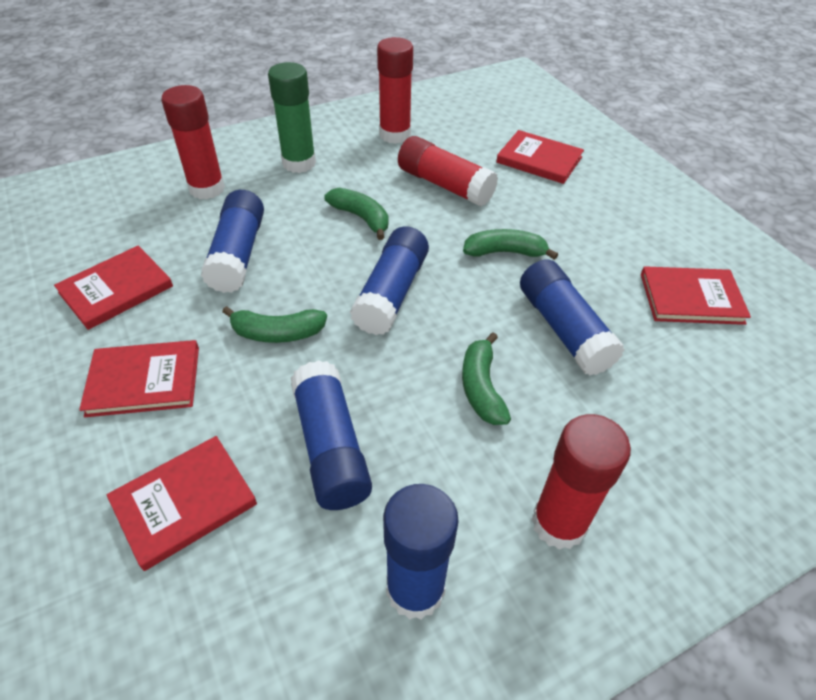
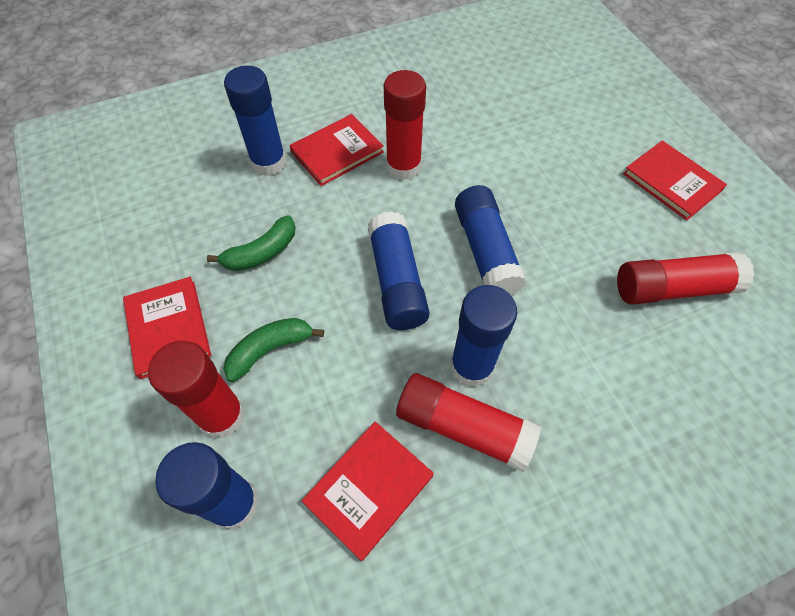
green banana: 4 -> 2
green glue stick: 1 -> 0
red book: 5 -> 4

